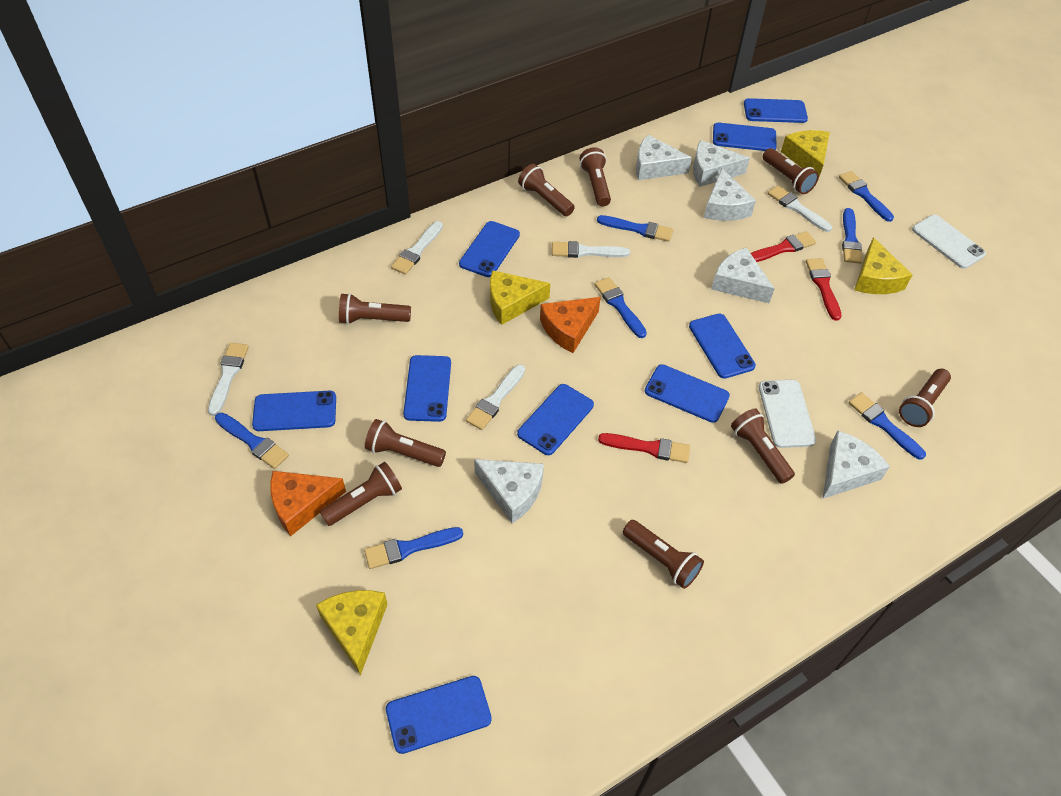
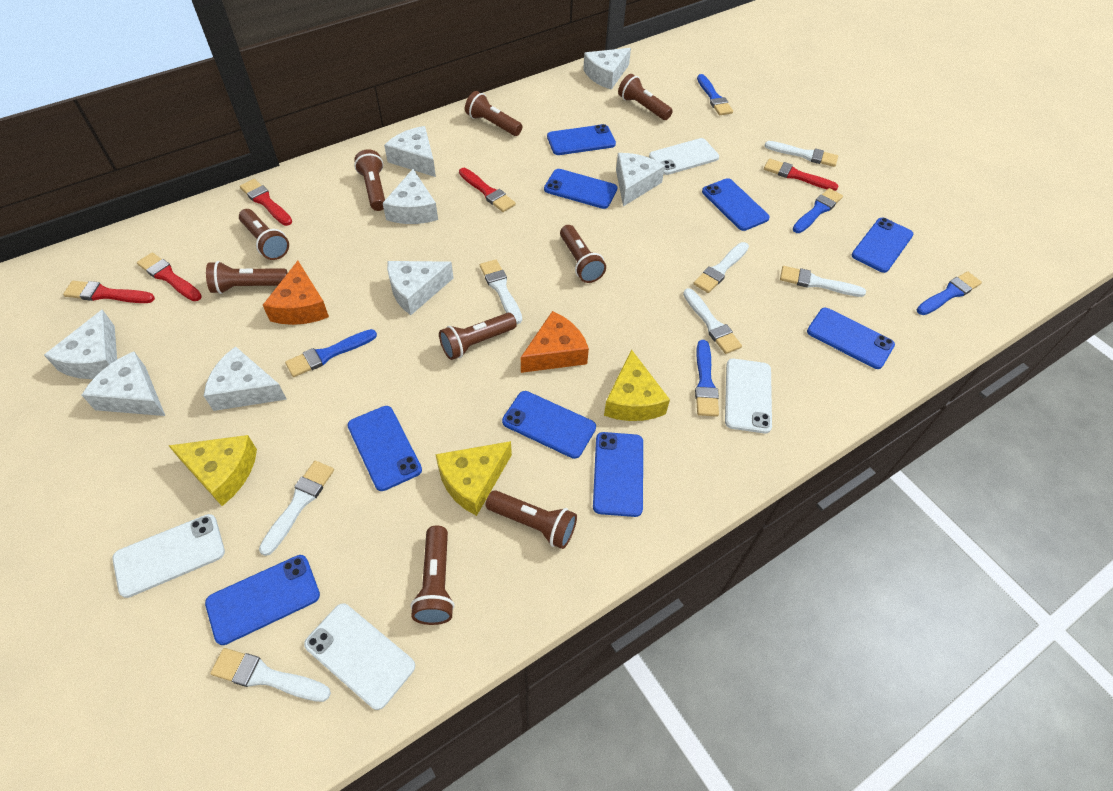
blue brush: 7 -> 5
red brush: 3 -> 5
white brush: 5 -> 7
white cheese: 6 -> 8
white phone: 2 -> 4
yellow cheese: 4 -> 3

